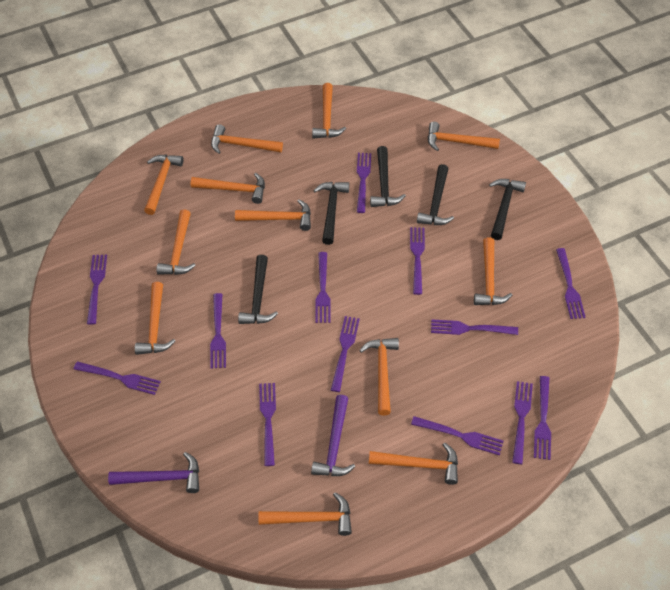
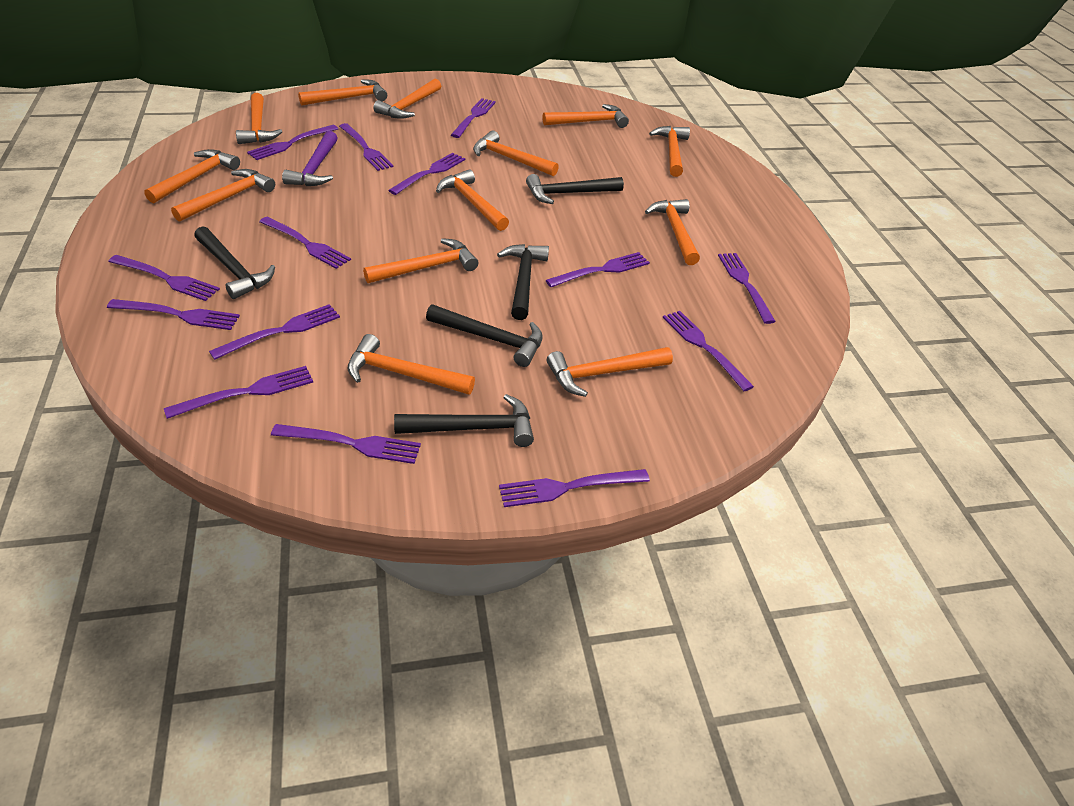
orange hammer: 12 -> 13
purple fork: 13 -> 14
purple hammer: 2 -> 1

